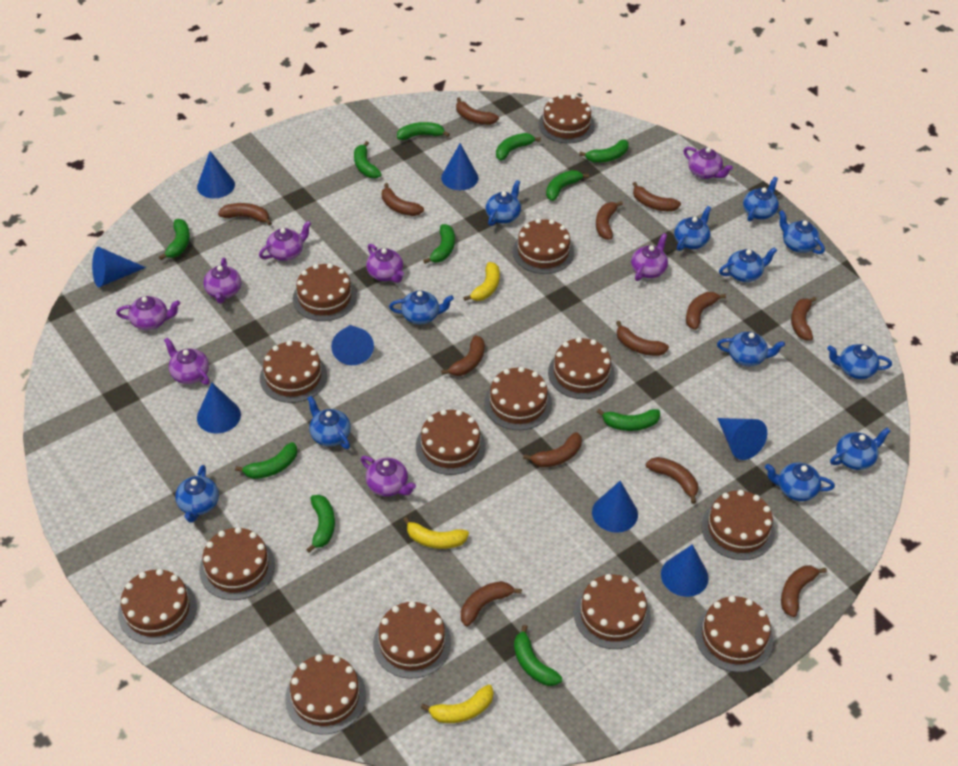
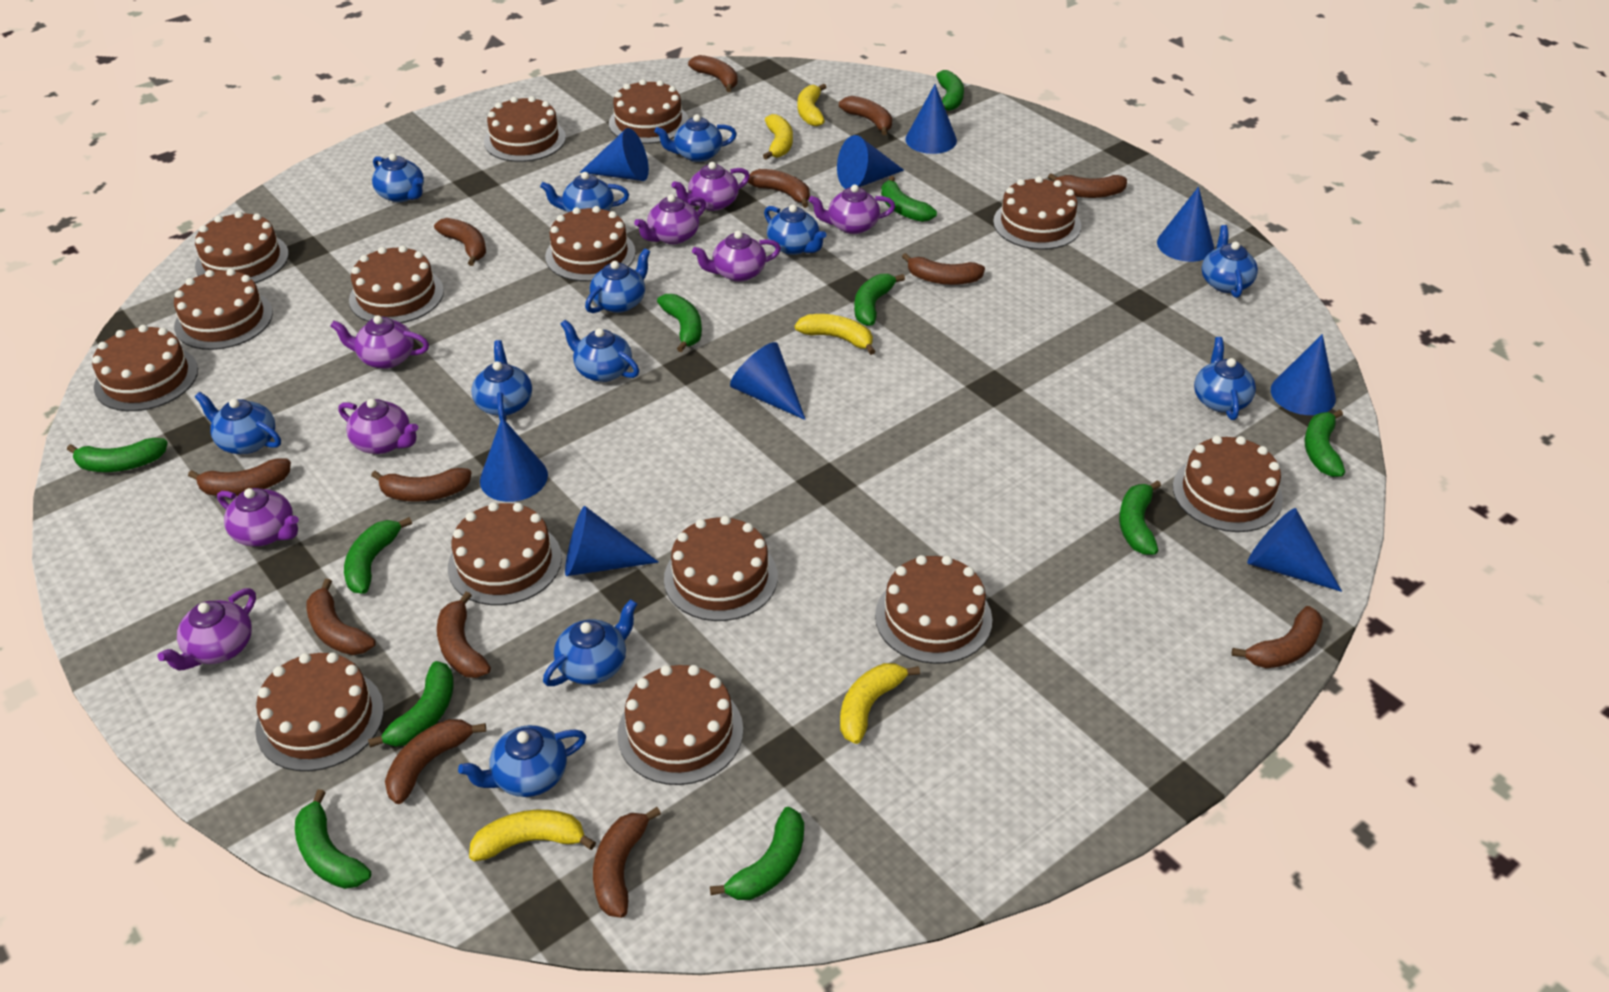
blue cone: 8 -> 9
yellow banana: 3 -> 5

